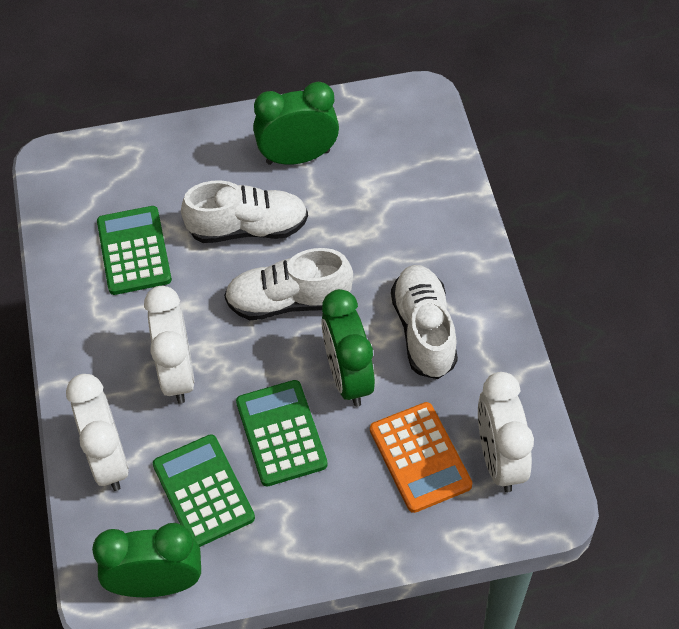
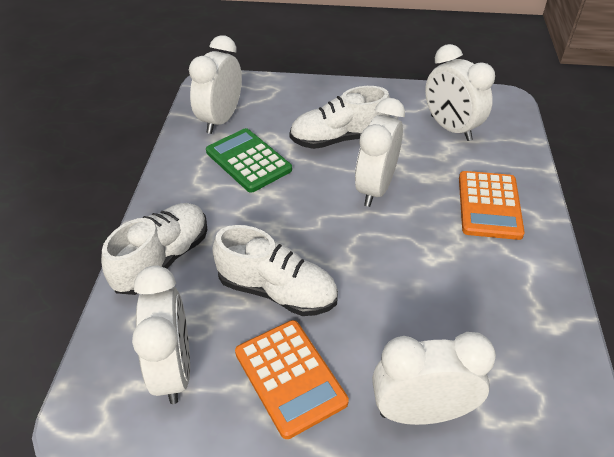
green calculator: 3 -> 1
green clock: 3 -> 0
orange calculator: 1 -> 2
white clock: 3 -> 5

